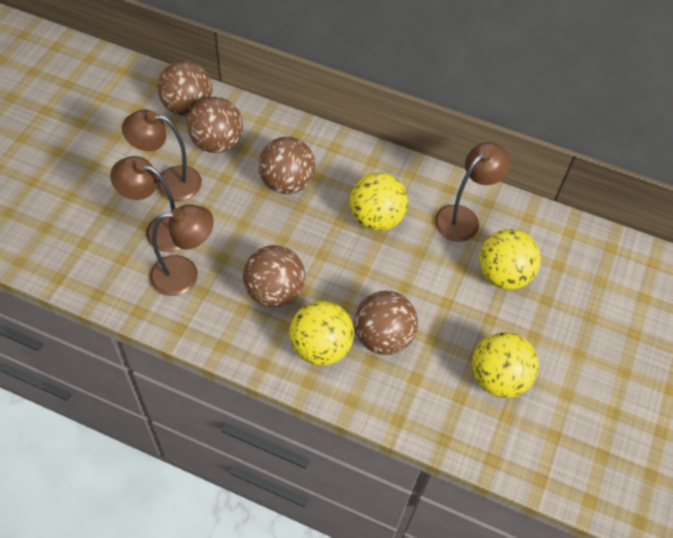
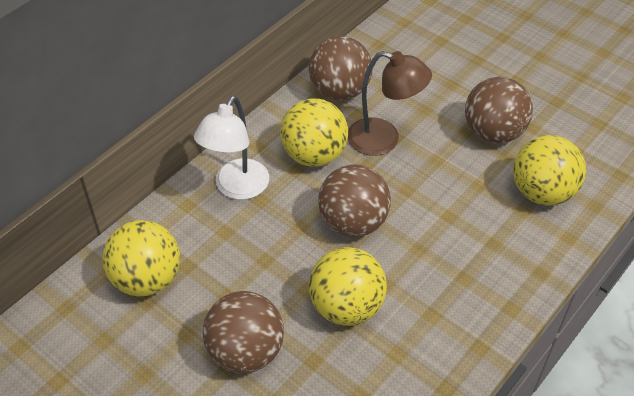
brown ball: 5 -> 4
brown lamp: 4 -> 1
white lamp: 0 -> 1

